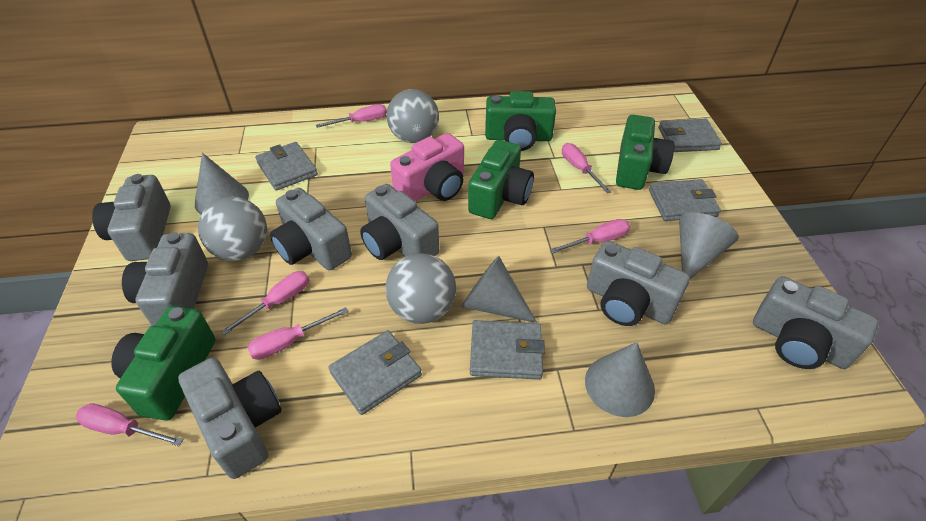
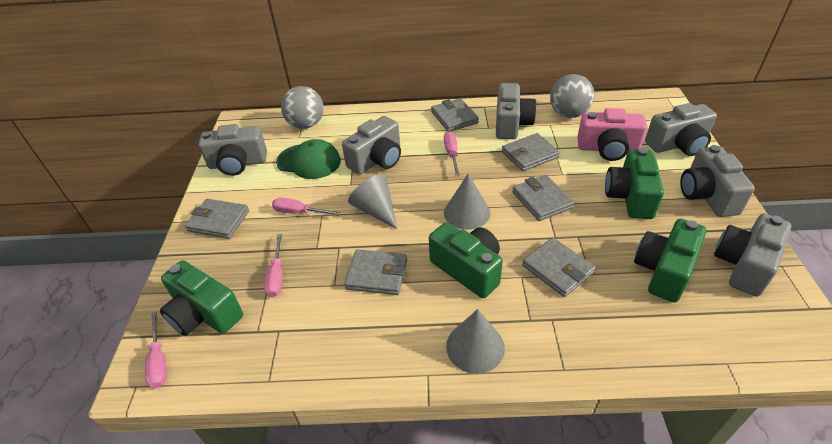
green cap: 0 -> 1
grey ball: 3 -> 2
grey camera: 7 -> 6
grey cone: 4 -> 3
grey wallet: 5 -> 6
pink screwdriver: 6 -> 4

